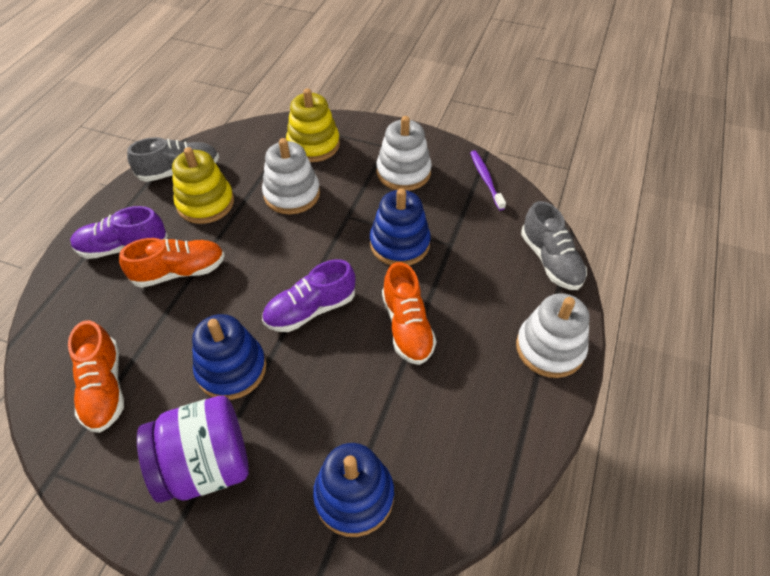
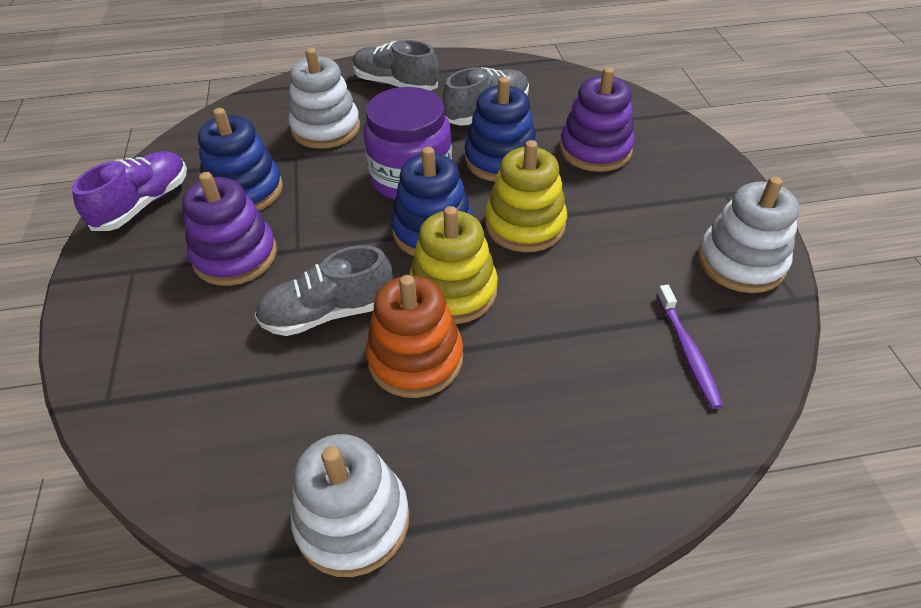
grey shoe: 2 -> 3
orange shoe: 3 -> 0
orange stacking toy: 0 -> 1
purple shoe: 2 -> 1
purple stacking toy: 0 -> 2

